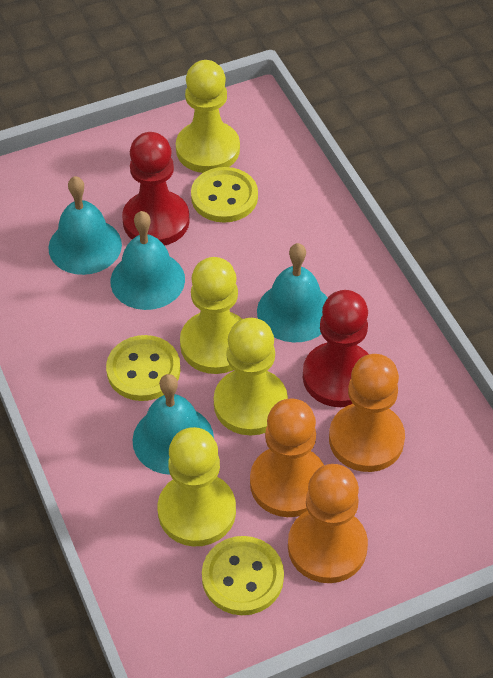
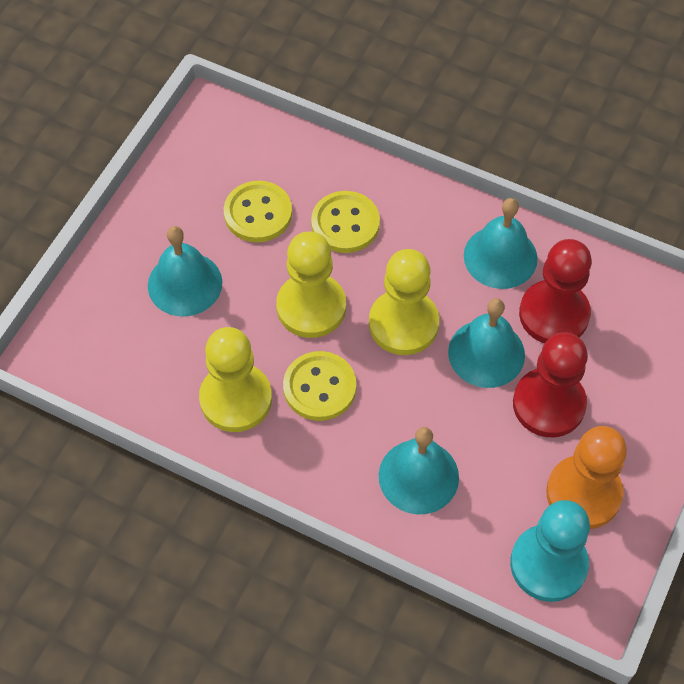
orange pawn: 3 -> 1
turquoise pawn: 0 -> 1
yellow pawn: 4 -> 3

